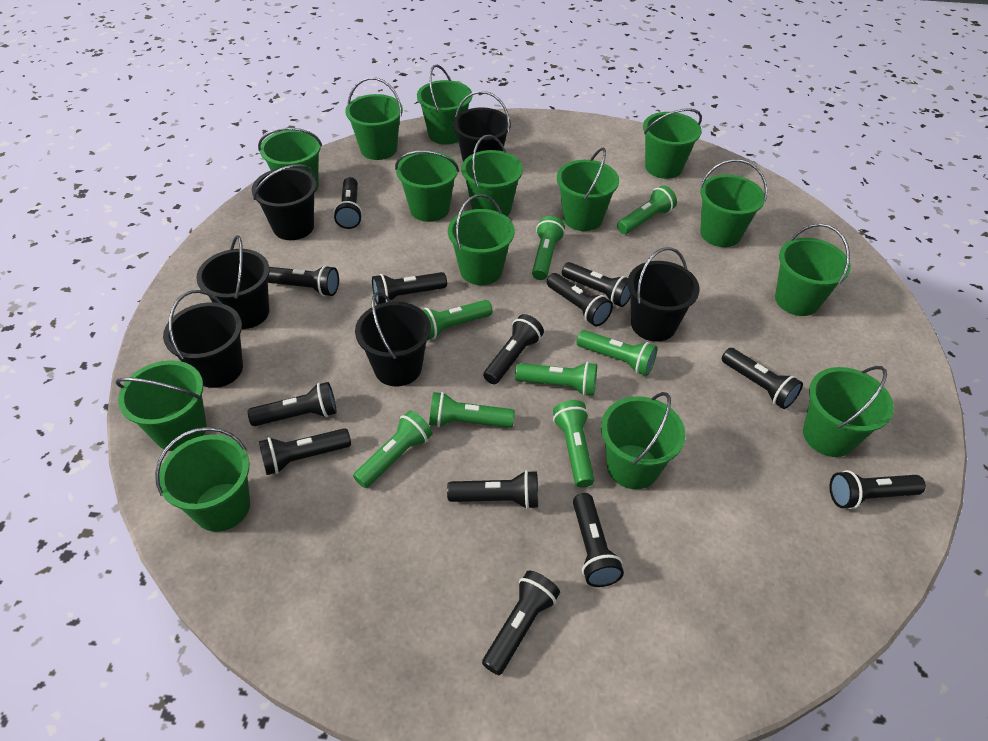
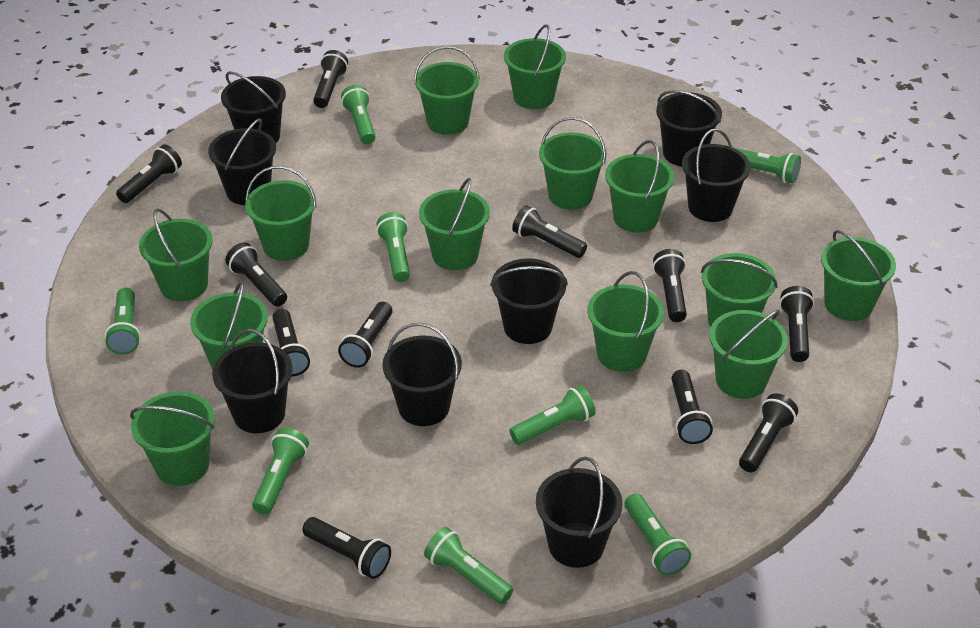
black bucket: 6 -> 8
black flashlight: 13 -> 11
green bucket: 14 -> 13

